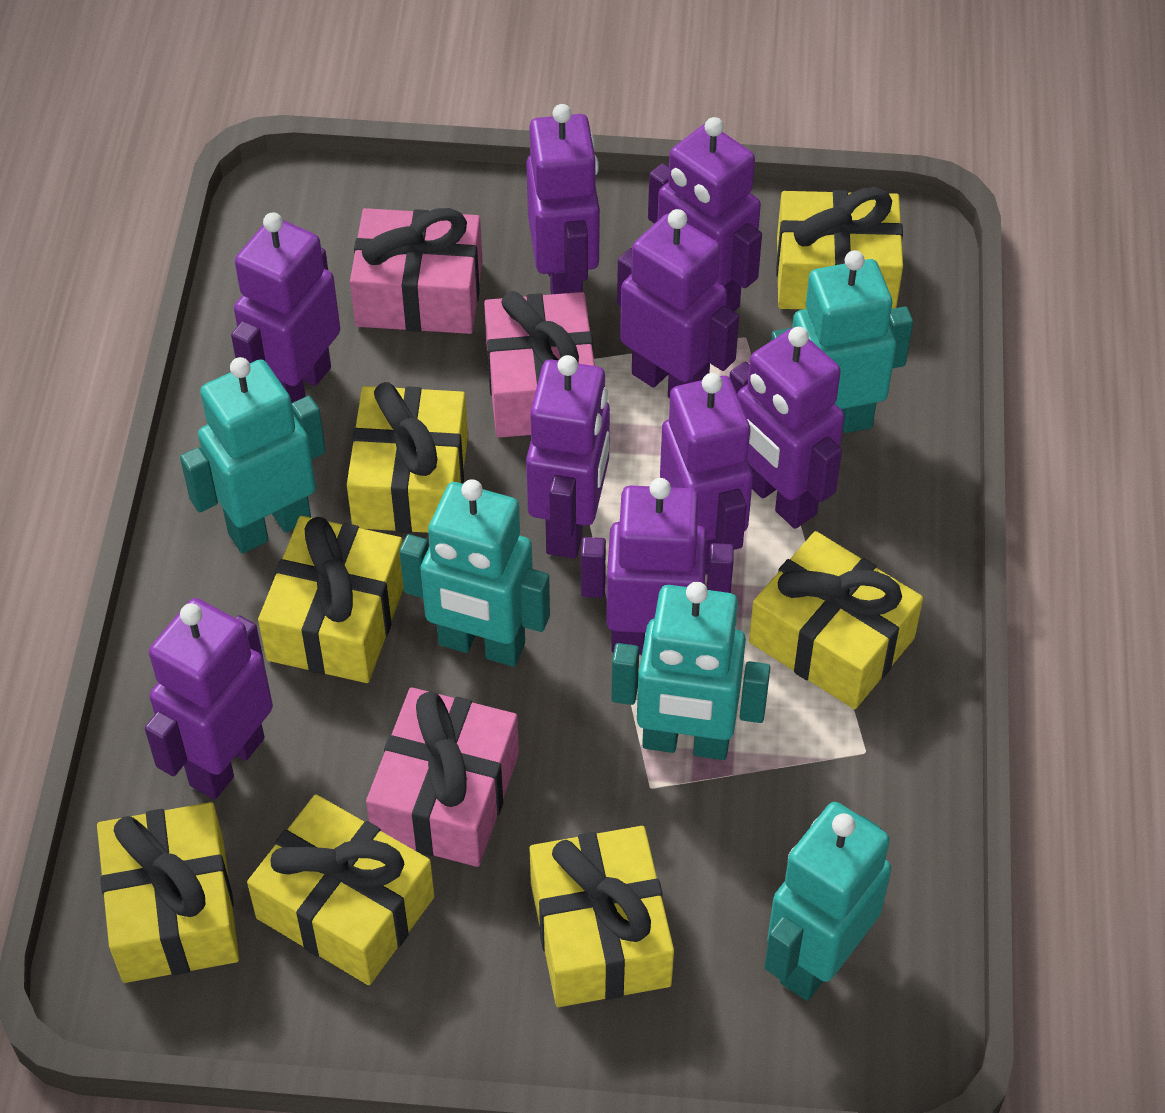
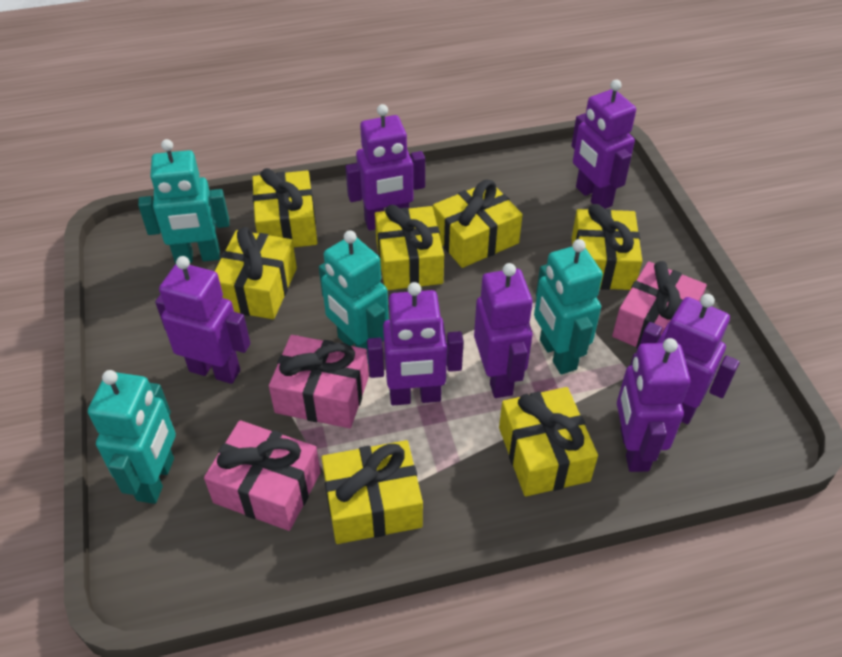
purple robot: 9 -> 7
turquoise robot: 5 -> 4

